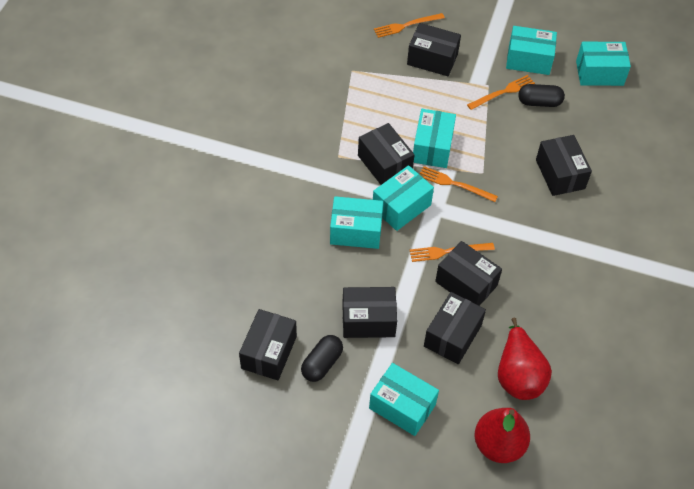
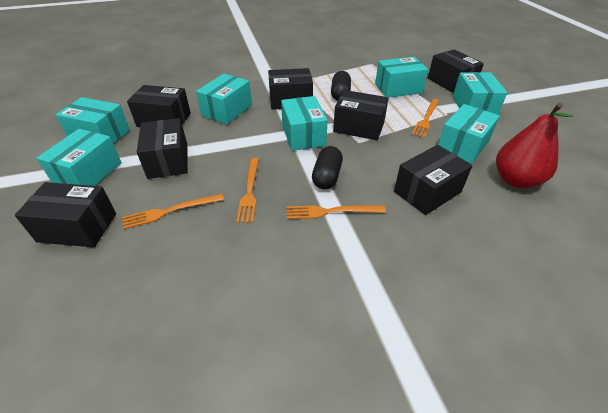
red pear: 2 -> 1
turquoise box: 6 -> 7

